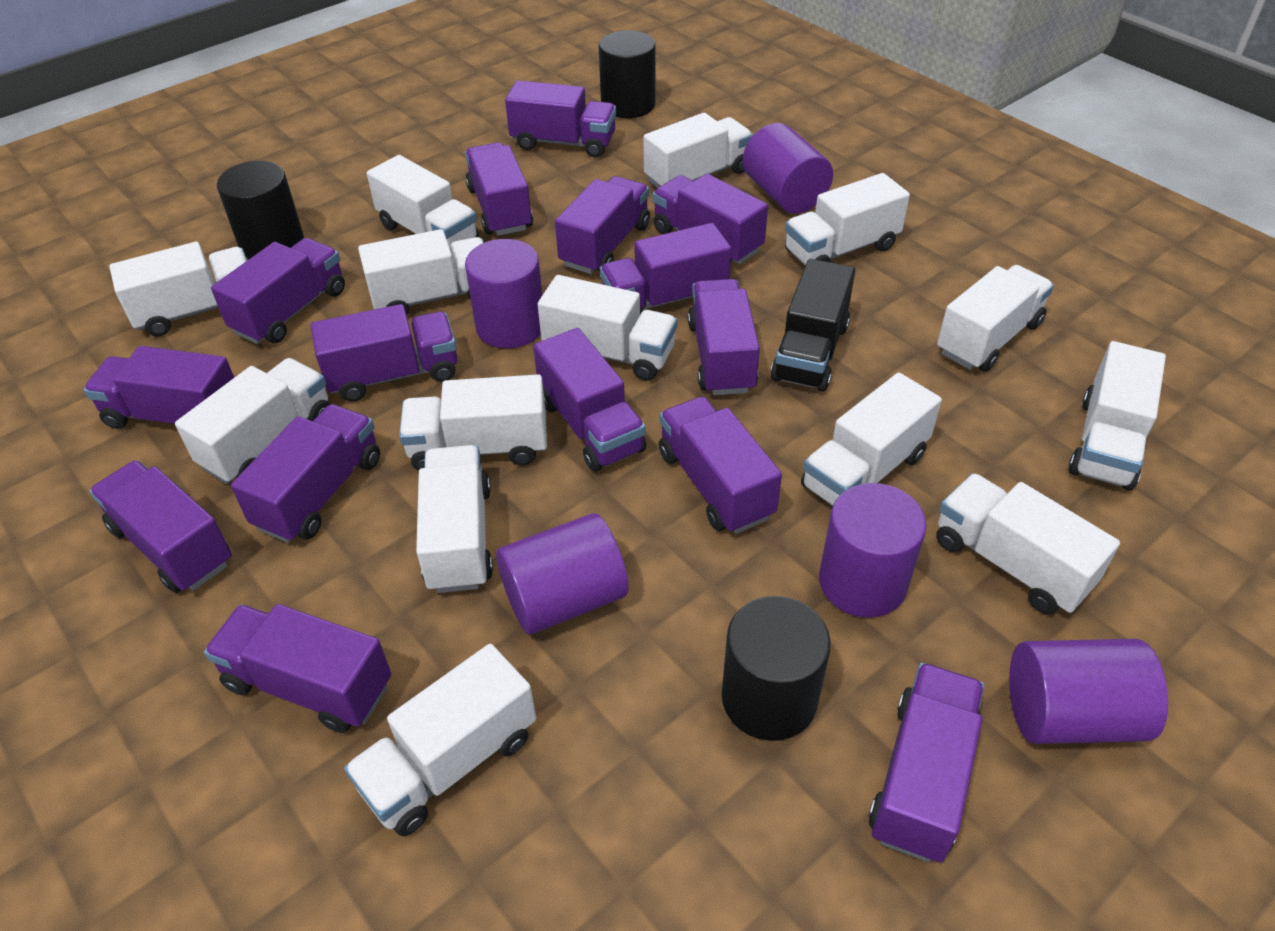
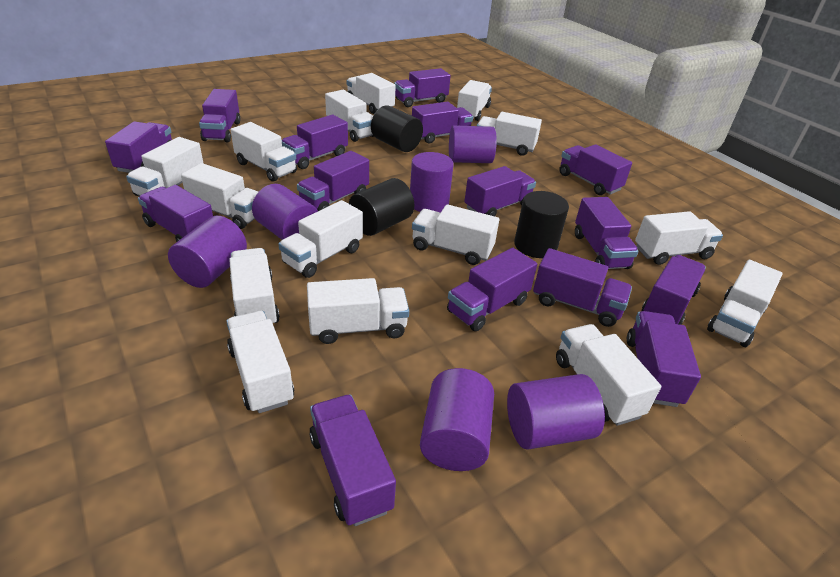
black truck: 1 -> 0
purple cylinder: 5 -> 6
white truck: 14 -> 15

